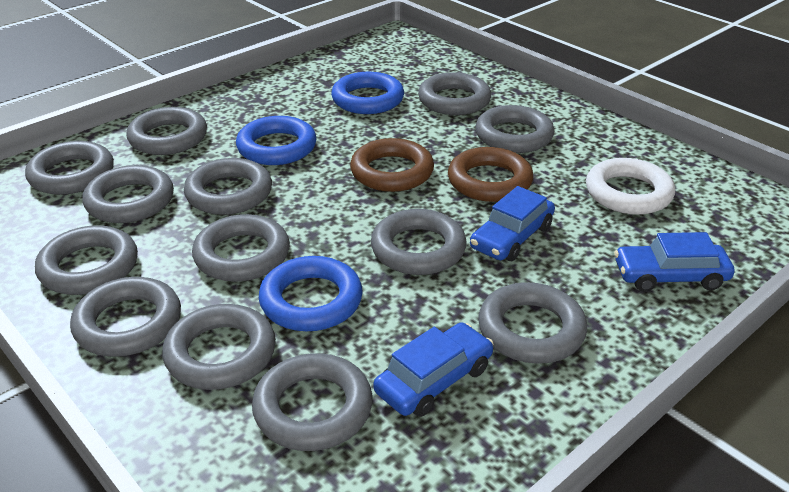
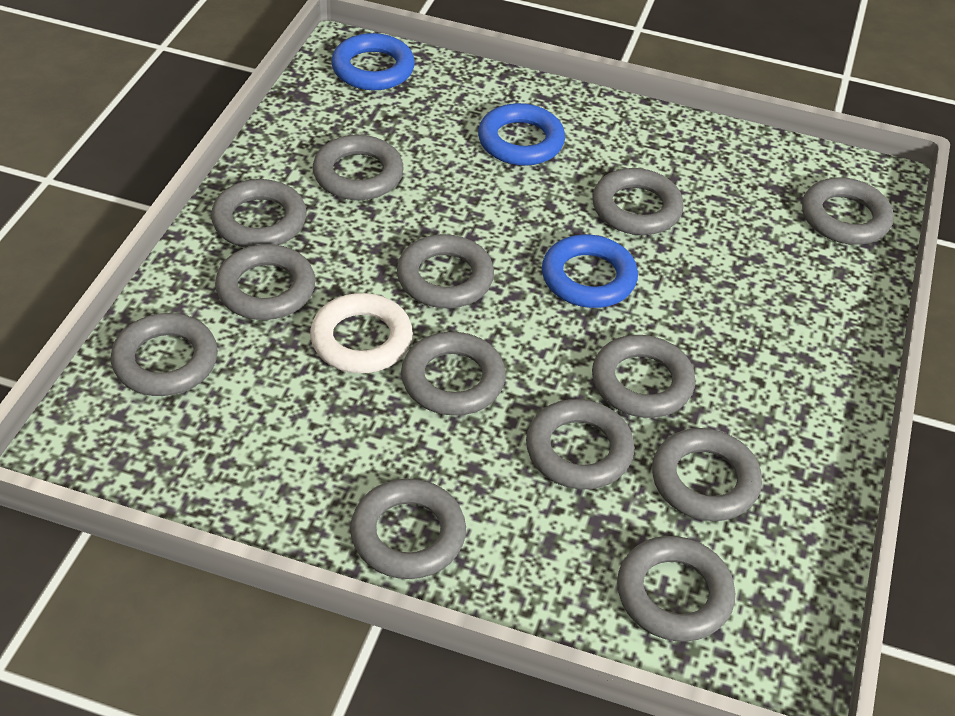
blue car: 3 -> 0
brown ring: 2 -> 0

